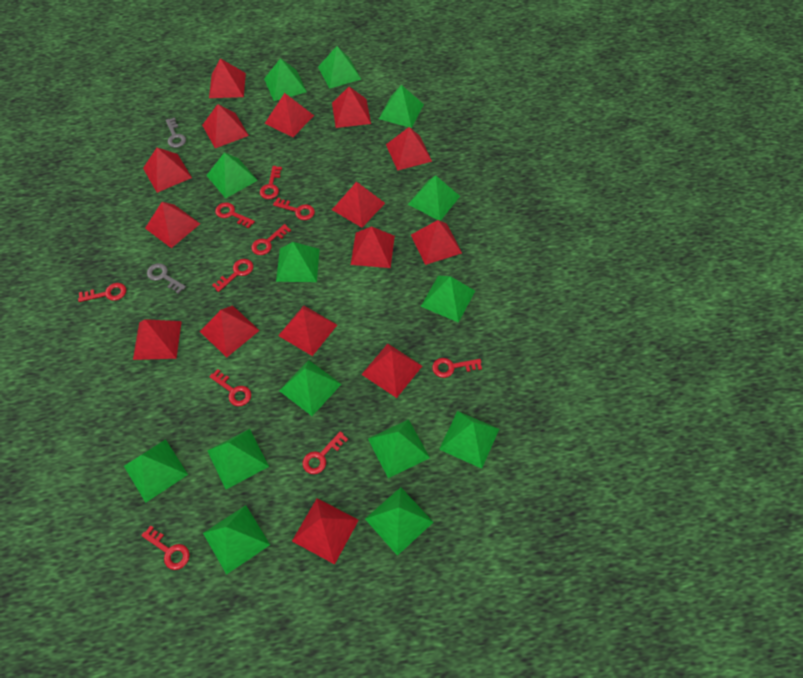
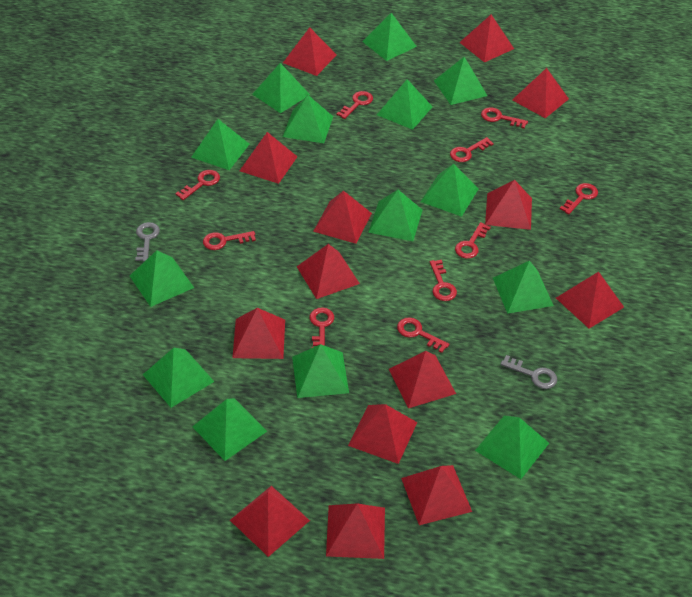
red pyramid: 15 -> 14

